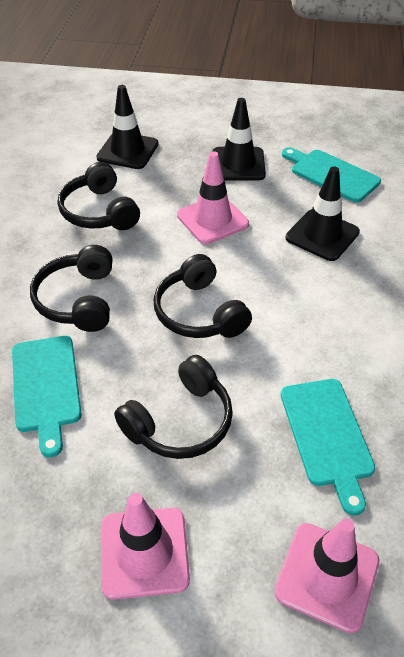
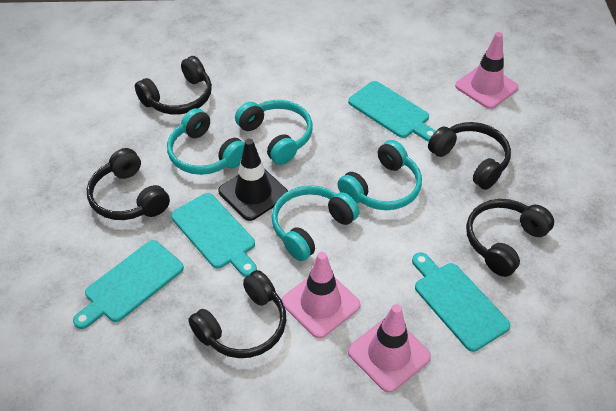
black headphones: 4 -> 5
black traffic cone: 3 -> 1
turquoise cutting board: 3 -> 4
turquoise headphones: 0 -> 4

